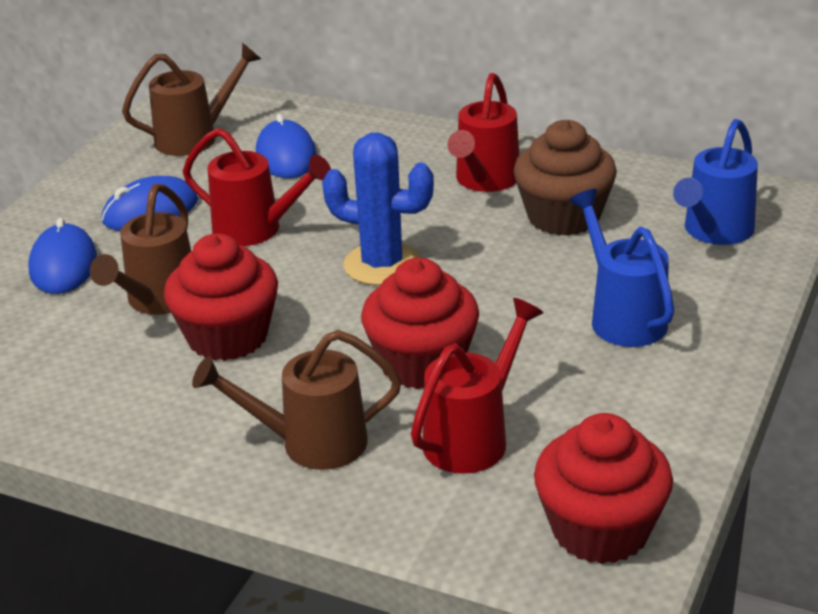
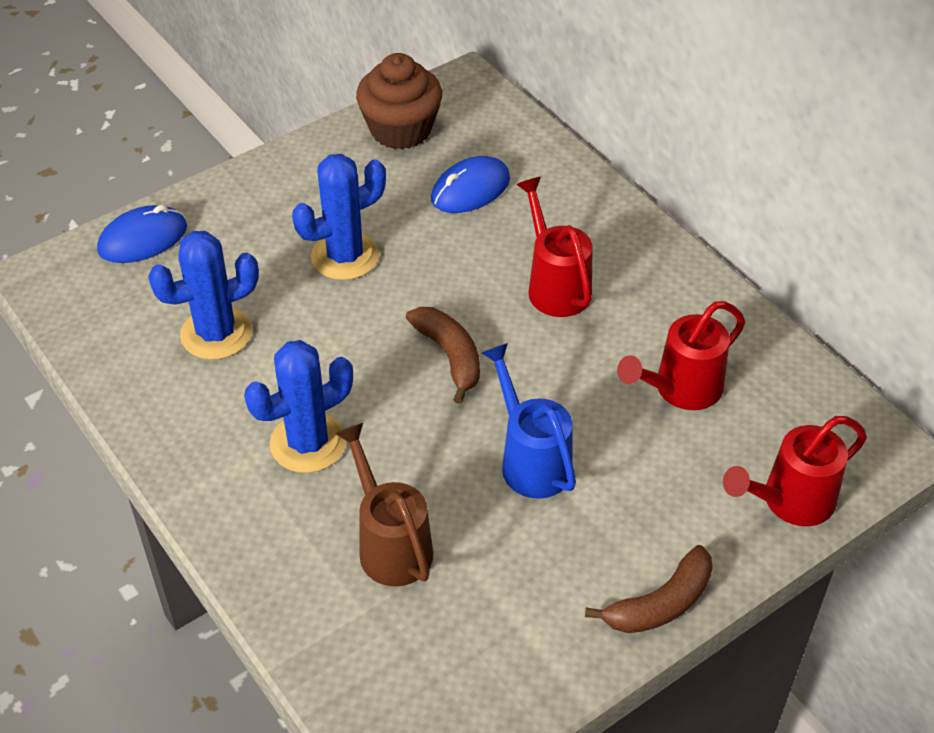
blue cactus: 1 -> 3
blue mouse: 3 -> 2
blue watering can: 2 -> 1
brown banana: 0 -> 2
brown watering can: 3 -> 1
red cupcake: 3 -> 0

